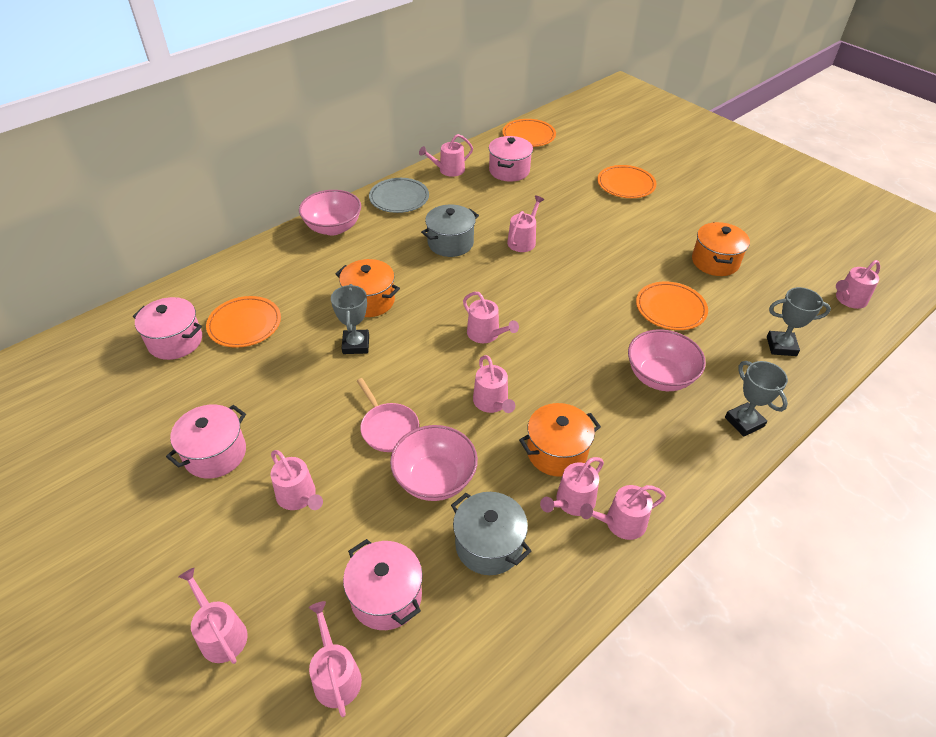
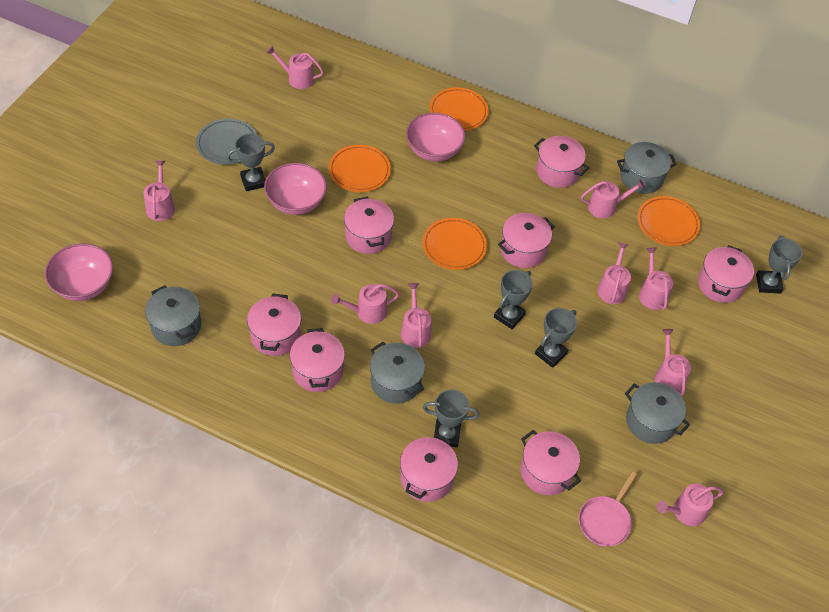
grey pot: 2 -> 4
grey trophy: 3 -> 5
orange pot: 3 -> 0
pink pot: 4 -> 8
pink watering can: 10 -> 9

